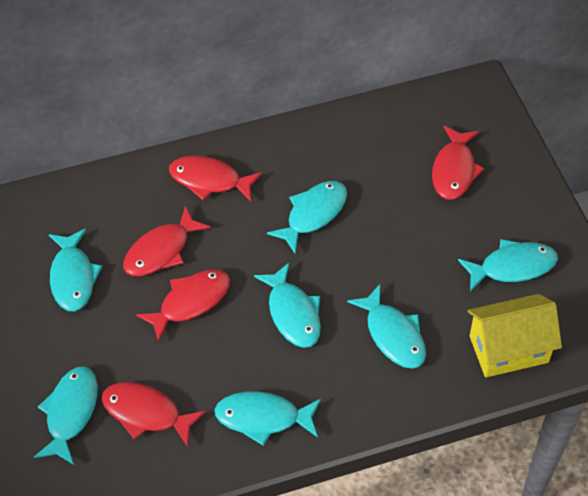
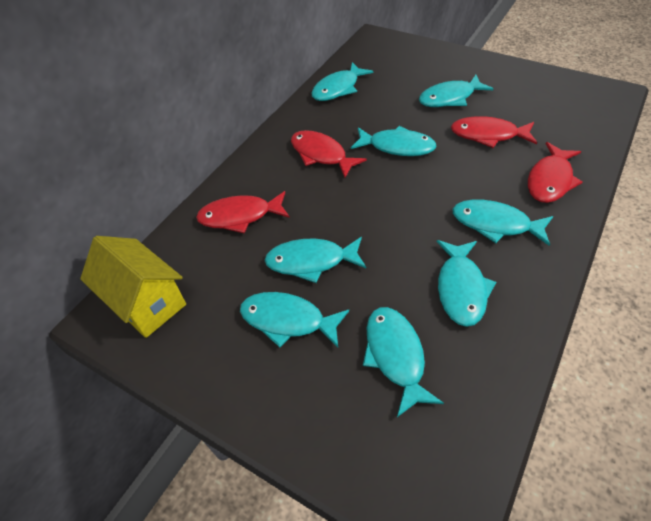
red fish: 5 -> 4
turquoise fish: 7 -> 8

